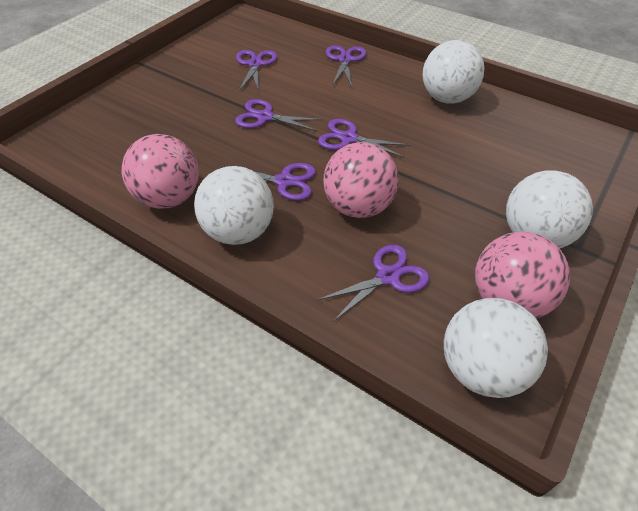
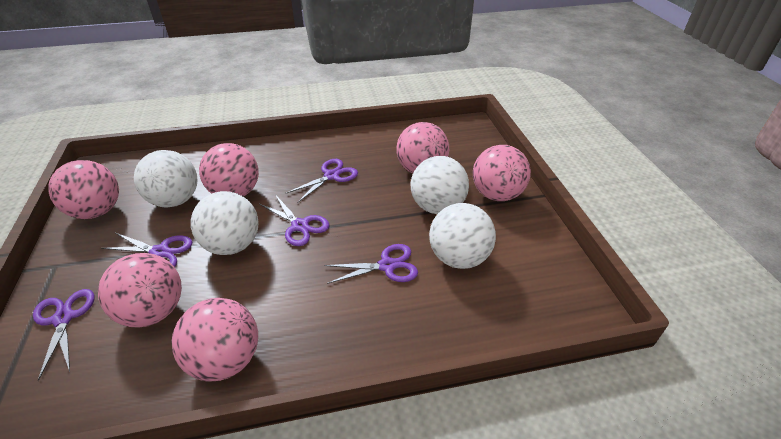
pink ball: 3 -> 6
purple scissors: 6 -> 5

